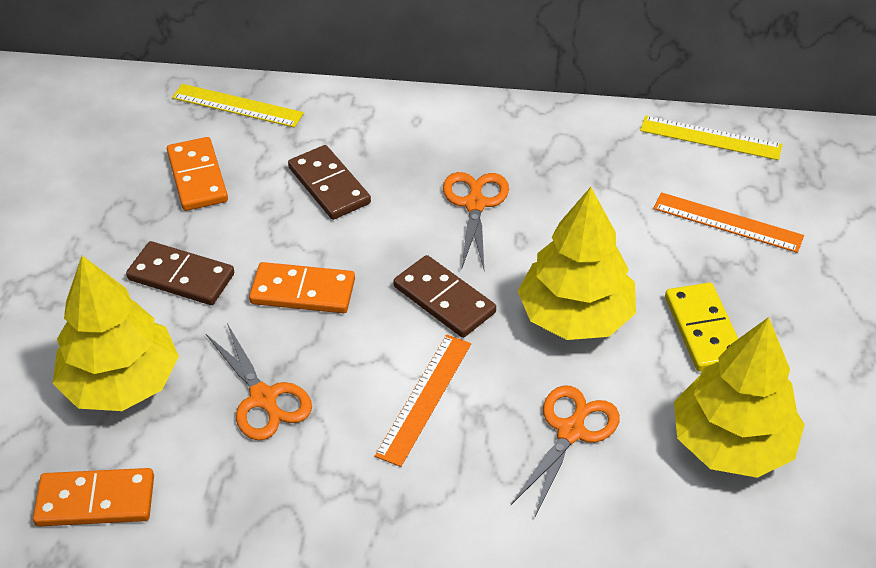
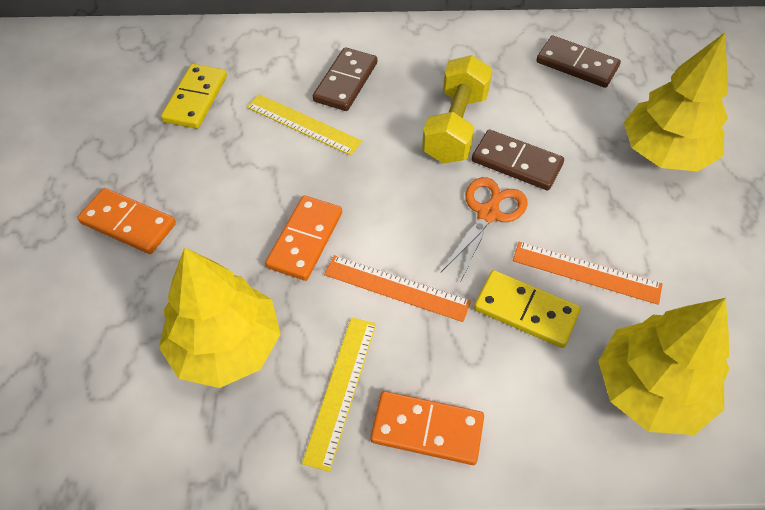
orange scissors: 3 -> 1
yellow domino: 1 -> 2
yellow dumbbell: 0 -> 1

